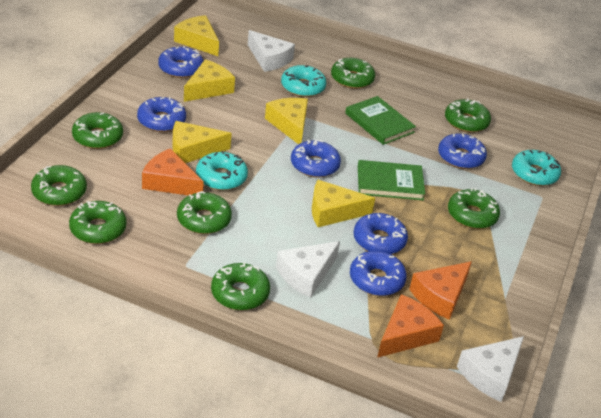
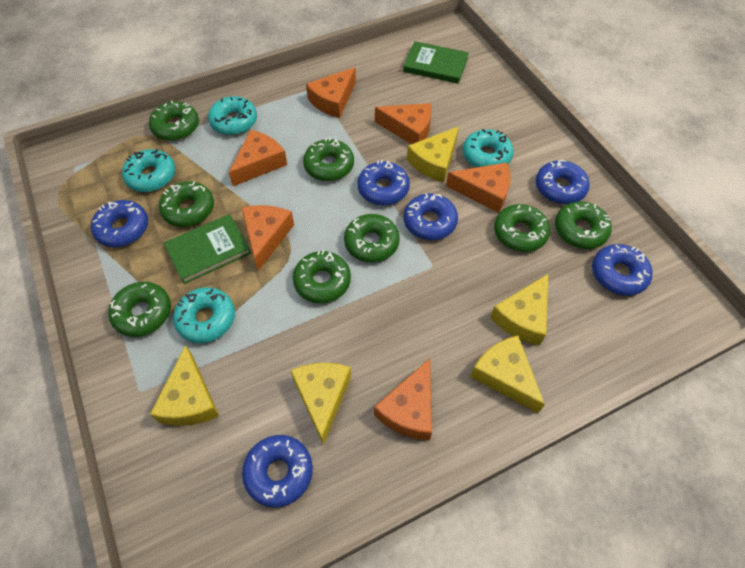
orange cheese: 3 -> 6
turquoise donut: 3 -> 4
white cheese: 3 -> 0

